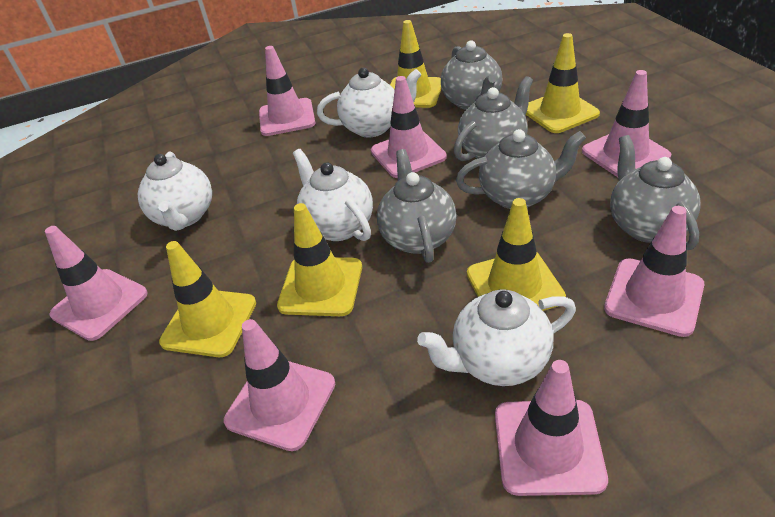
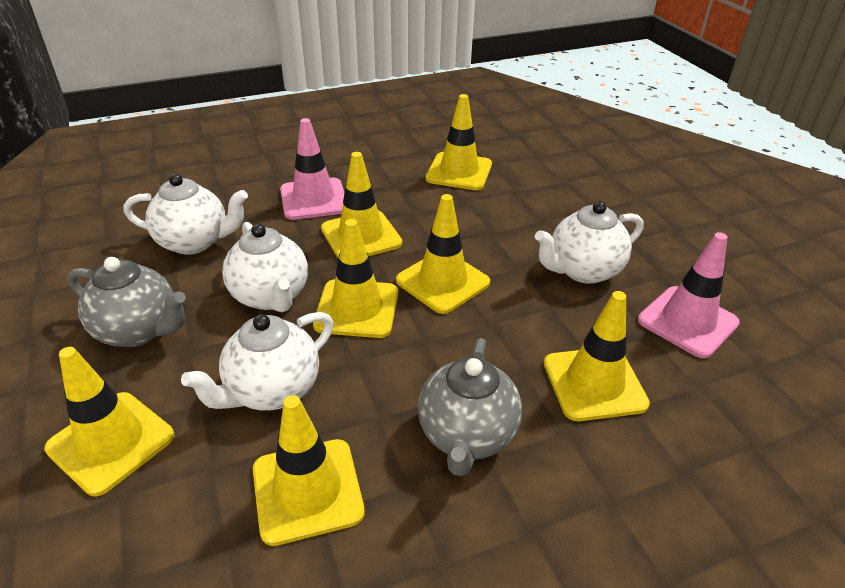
grey teapot: 5 -> 2
pink traffic cone: 7 -> 2
yellow traffic cone: 5 -> 7

